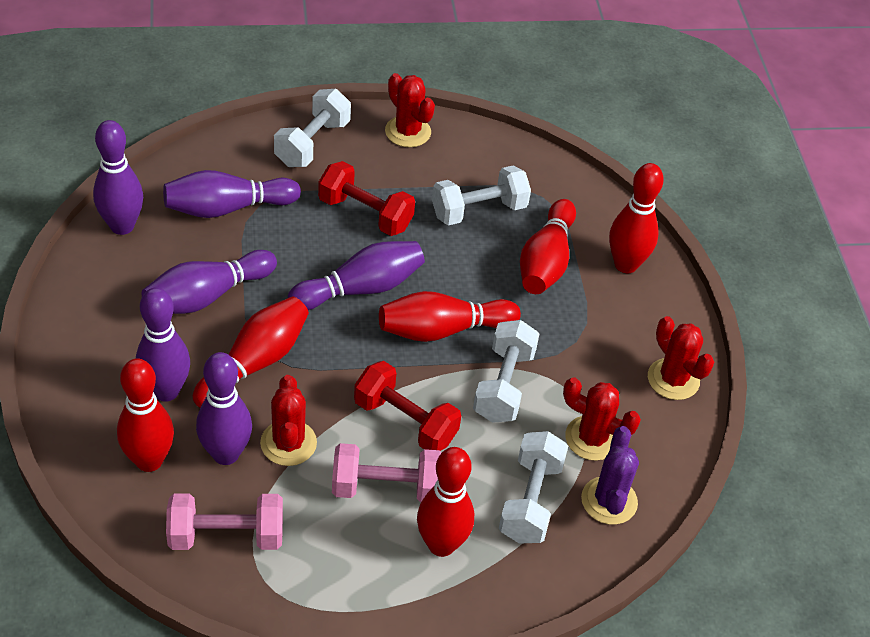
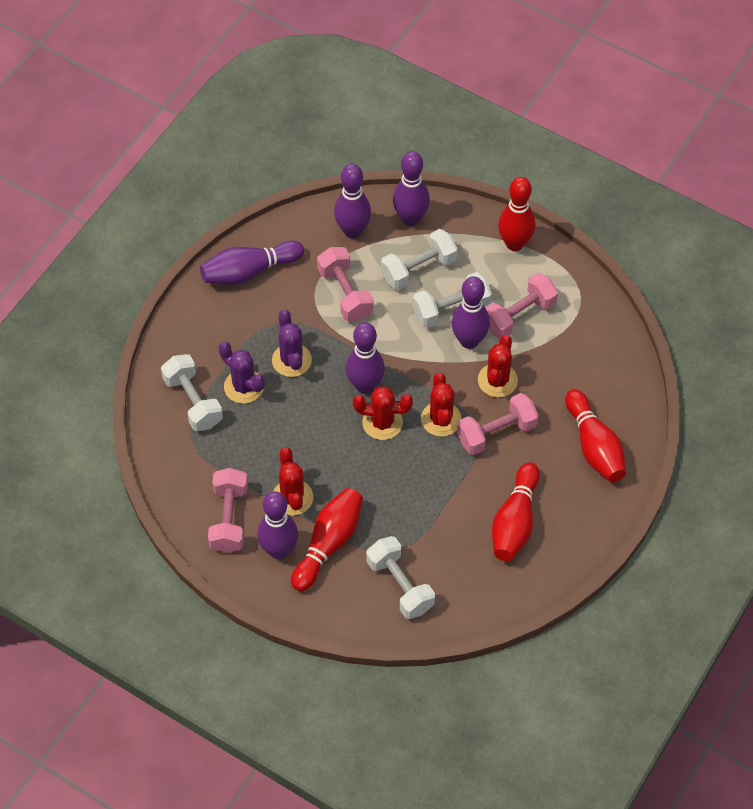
pink dumbbell: 2 -> 4
purple cactus: 1 -> 2
red bowling pin: 6 -> 4
red dumbbell: 2 -> 0

